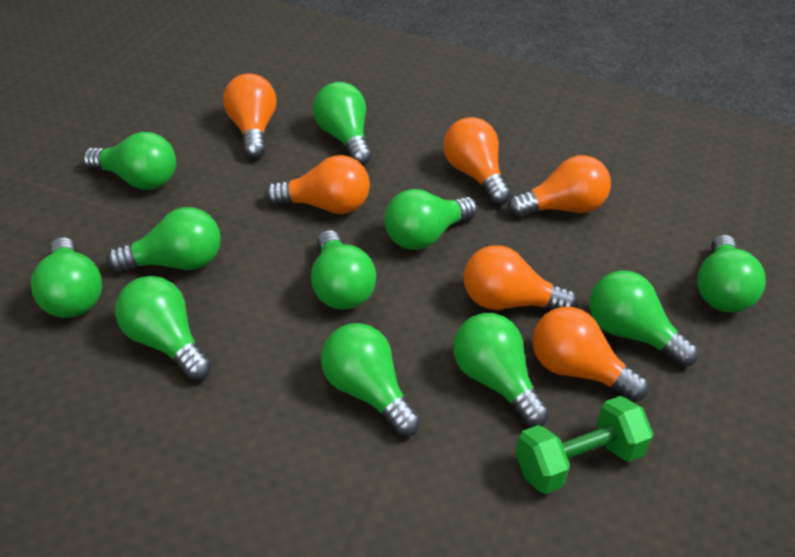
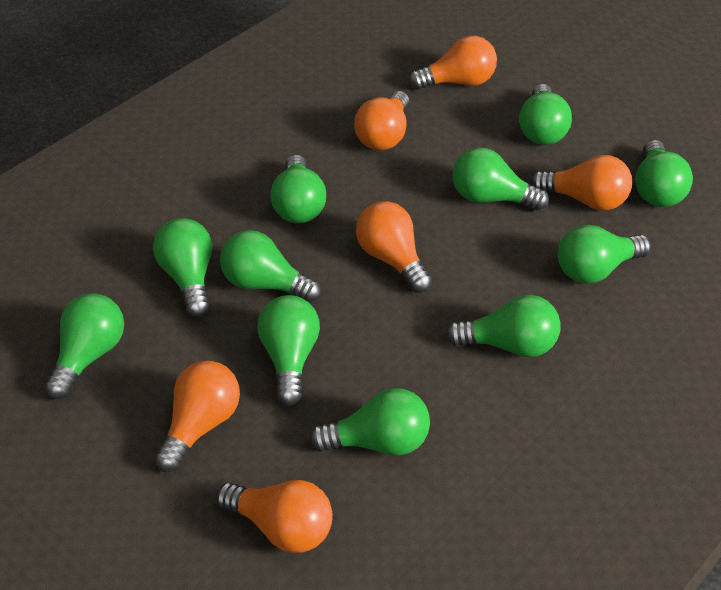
green dumbbell: 1 -> 0

